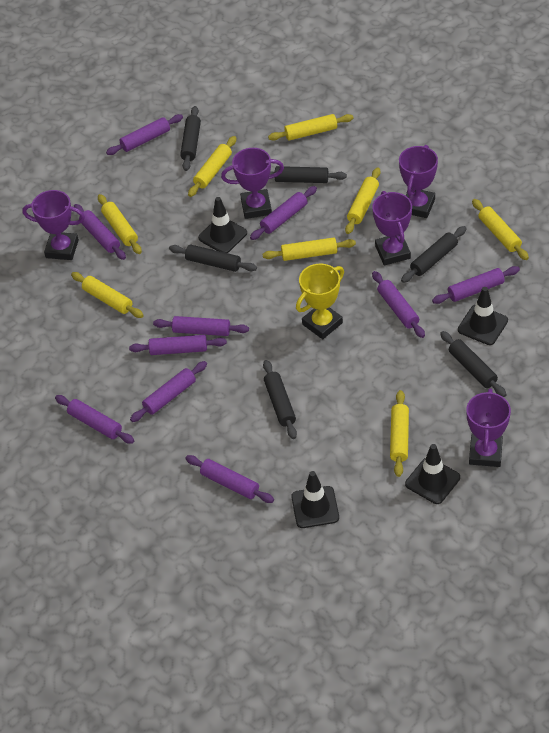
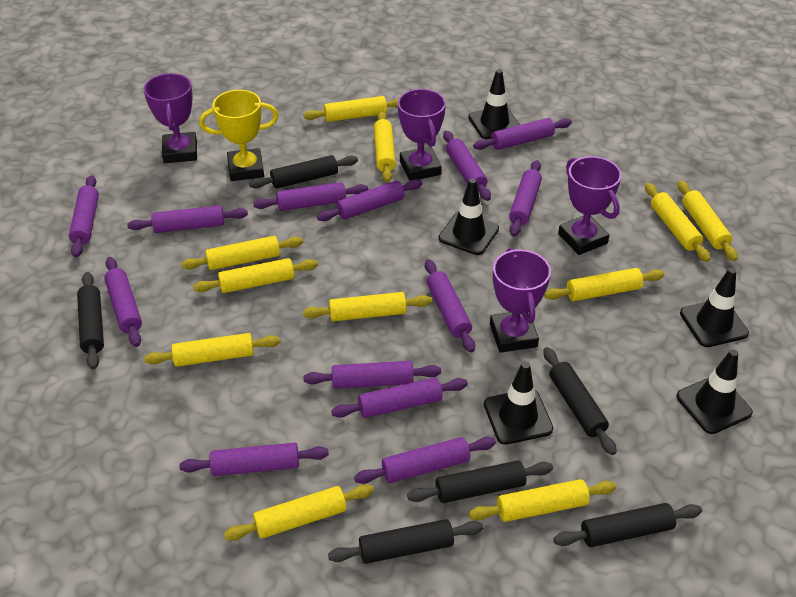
black traffic cone: 4 -> 5
purple rolling pin: 10 -> 13
purple trophy: 5 -> 4
yellow rolling pin: 8 -> 11

